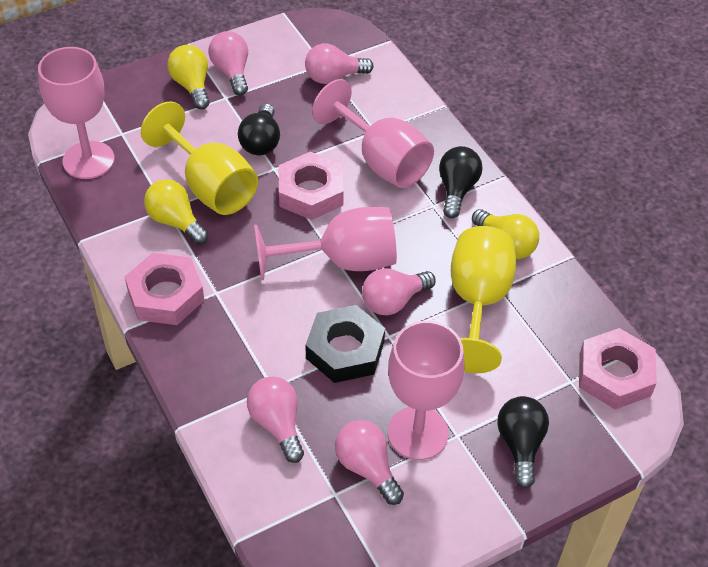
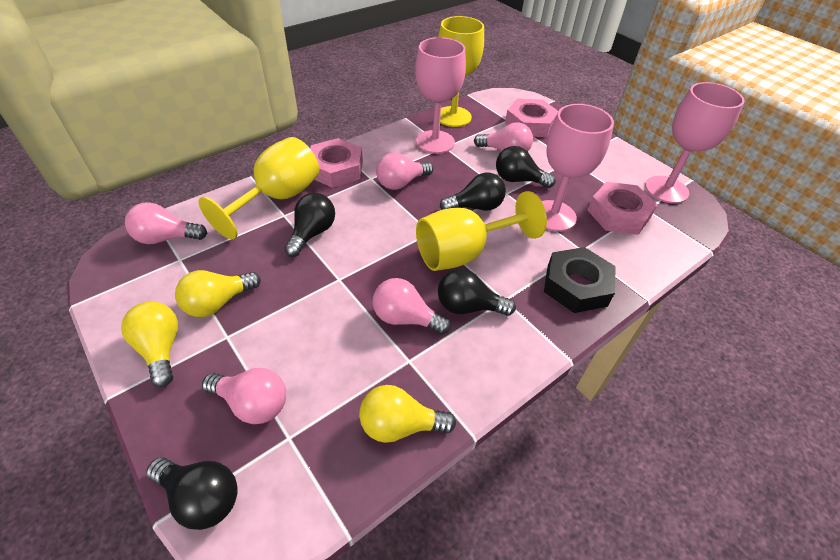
black light bulb: 3 -> 5
pink goblet: 4 -> 3
yellow goblet: 2 -> 3

